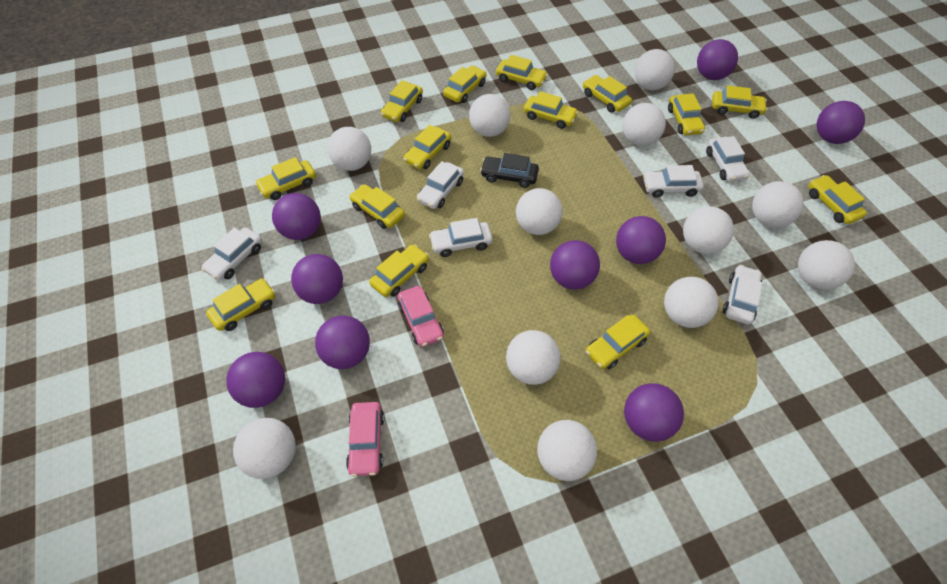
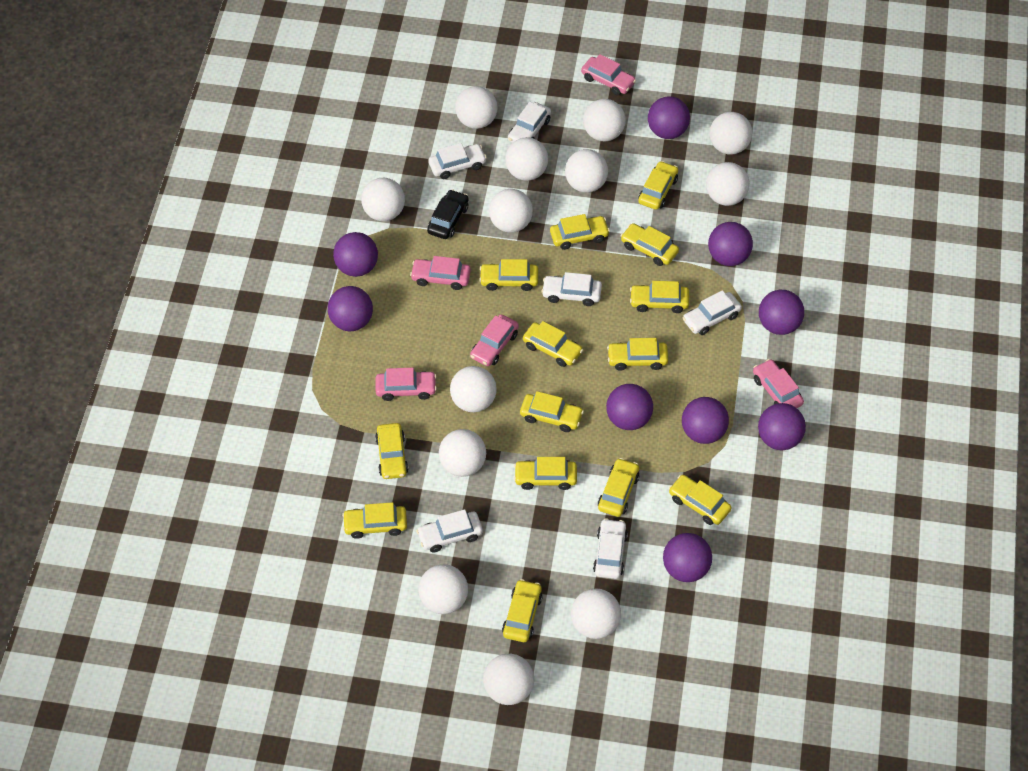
pink car: 2 -> 5
white ball: 12 -> 13

